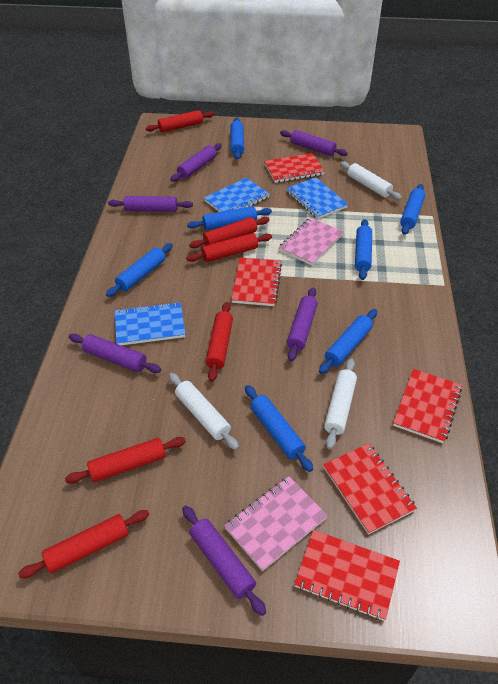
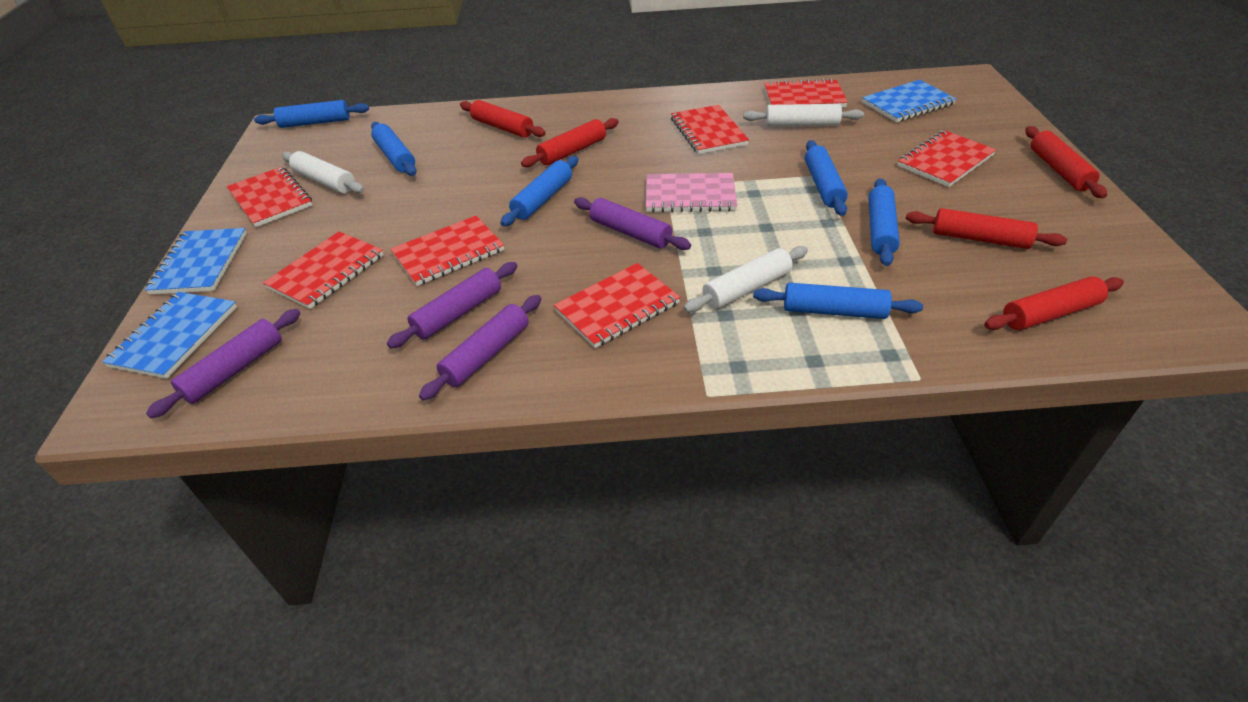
blue rolling pin: 7 -> 6
pink notebook: 2 -> 1
purple rolling pin: 6 -> 4
red notebook: 5 -> 7
red rolling pin: 6 -> 5

